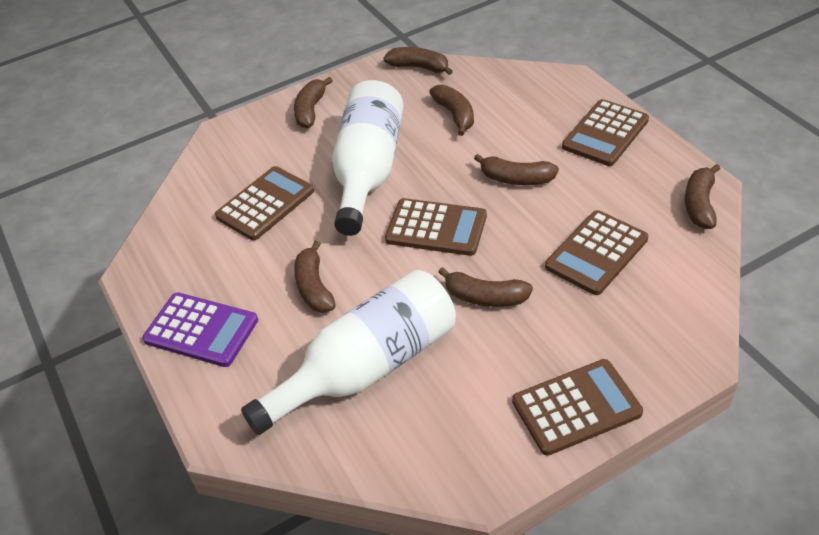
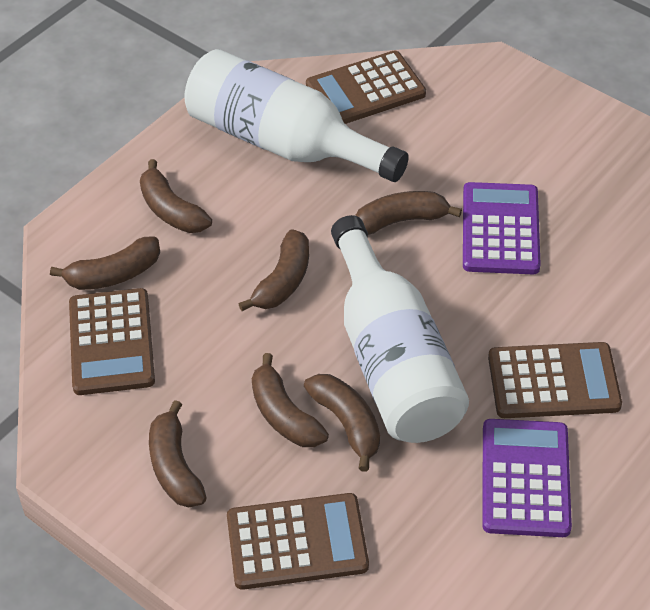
brown calculator: 5 -> 4
purple calculator: 1 -> 2

